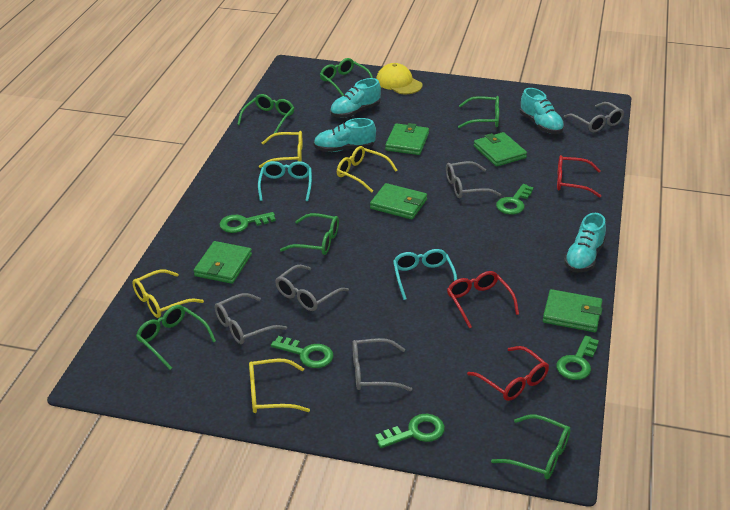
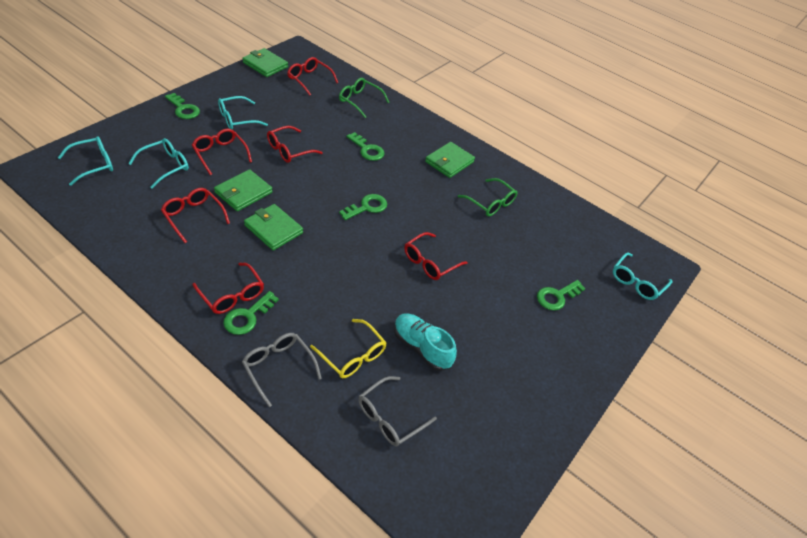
green glasses: 6 -> 2
green wallet: 5 -> 4
grey glasses: 5 -> 2
red glasses: 3 -> 6
turquoise glasses: 2 -> 4
turquoise shoe: 4 -> 1
yellow cap: 1 -> 0
yellow glasses: 4 -> 1

